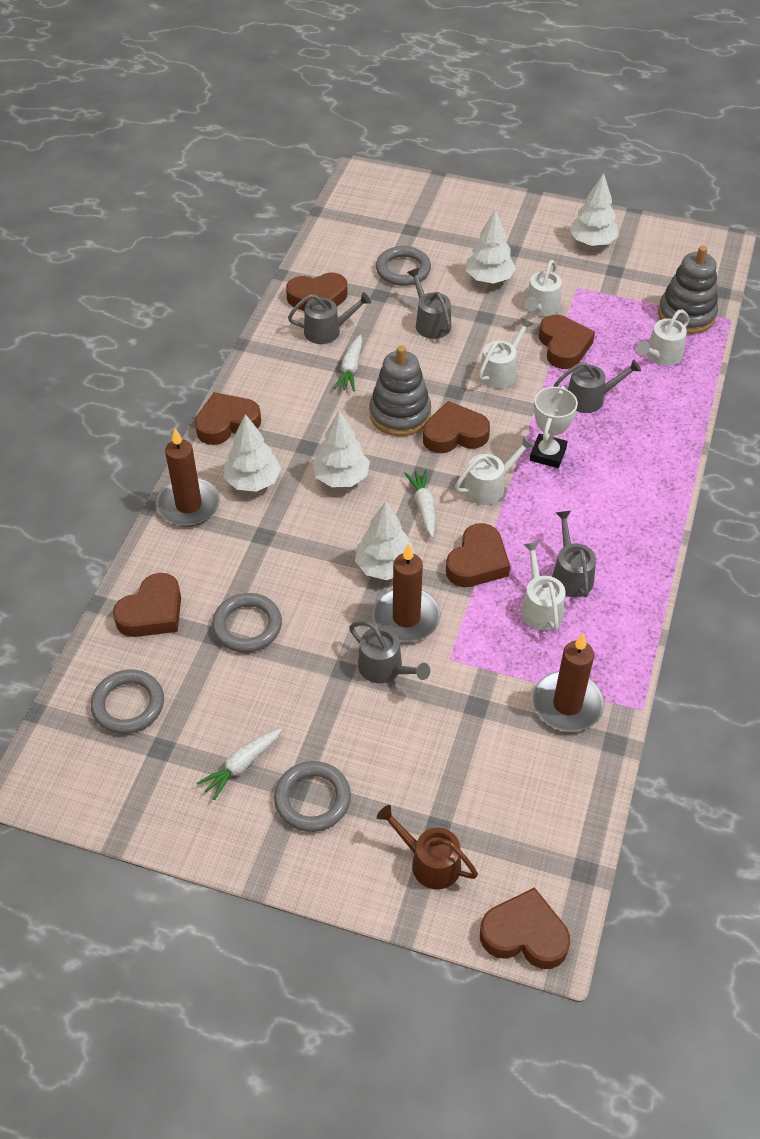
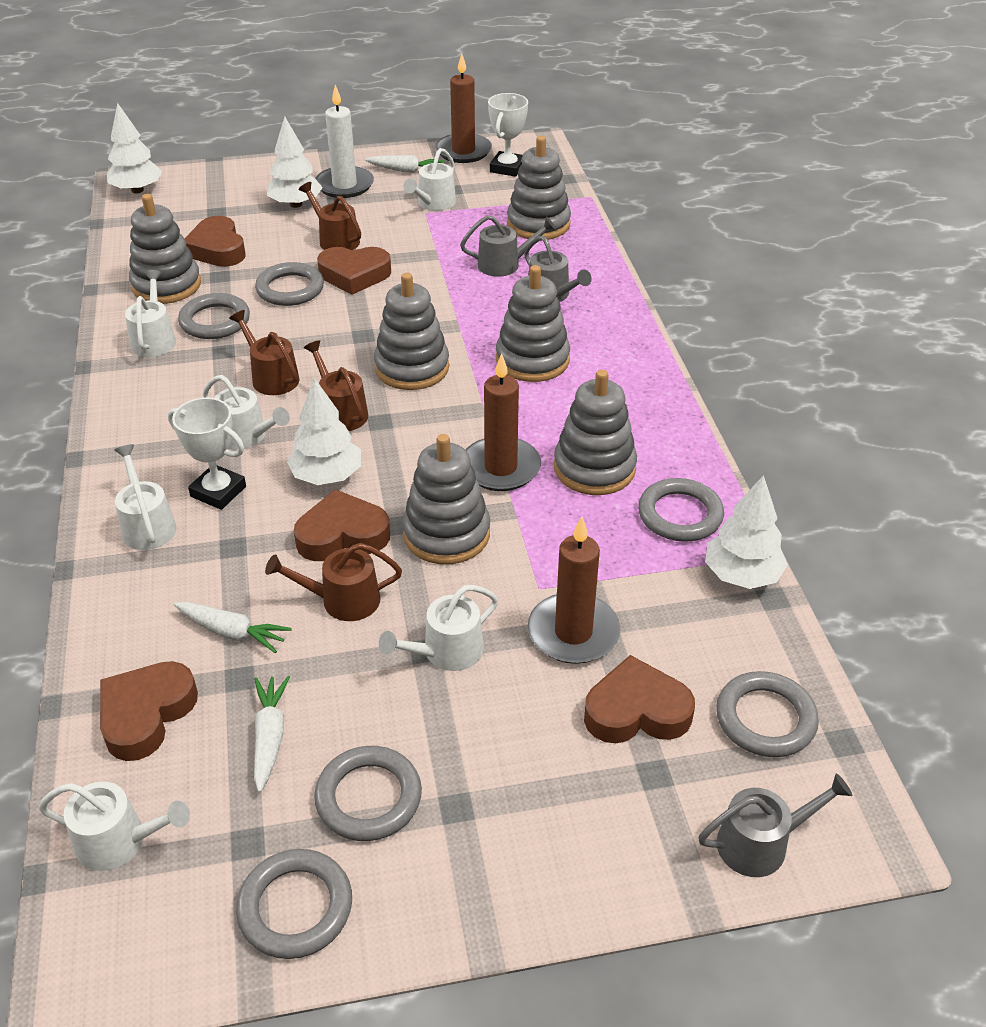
brown heart: 7 -> 5
brown watering can: 1 -> 4
grey ring: 4 -> 6
grey stacking toy: 2 -> 6
grey watering can: 5 -> 3
white candle: 0 -> 1
white tree: 5 -> 4
white trophy: 1 -> 2
white watering can: 5 -> 6

